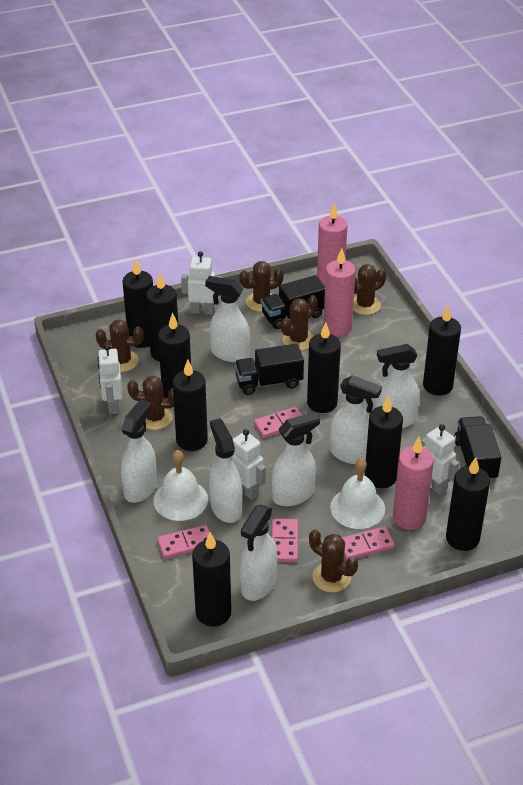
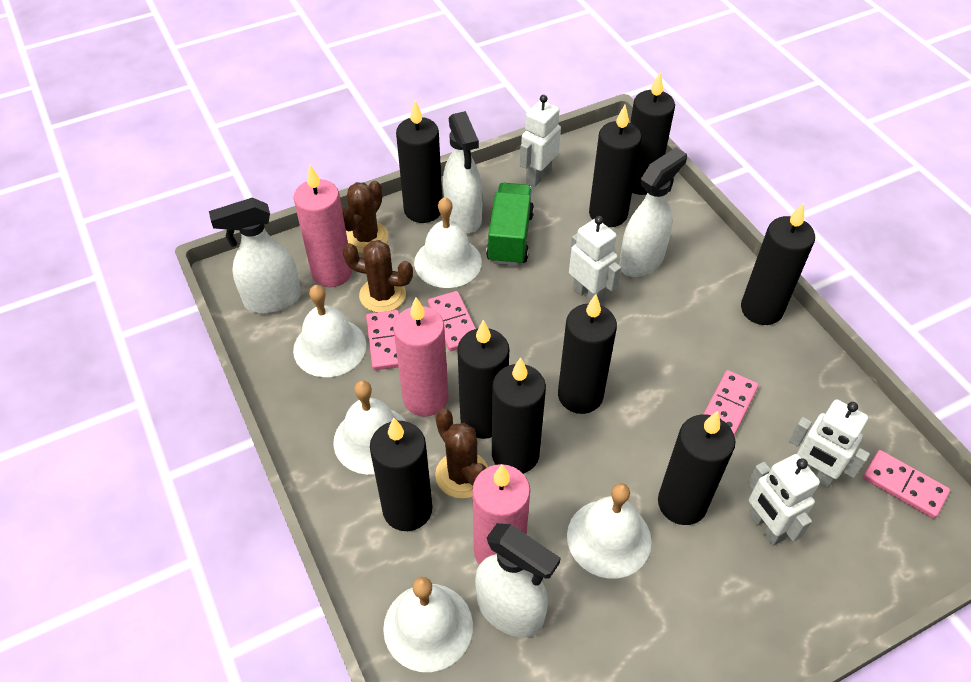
black truck: 3 -> 0
brown cactus: 6 -> 3
green truck: 0 -> 1
white bell: 2 -> 5
white spray bottle: 7 -> 4

